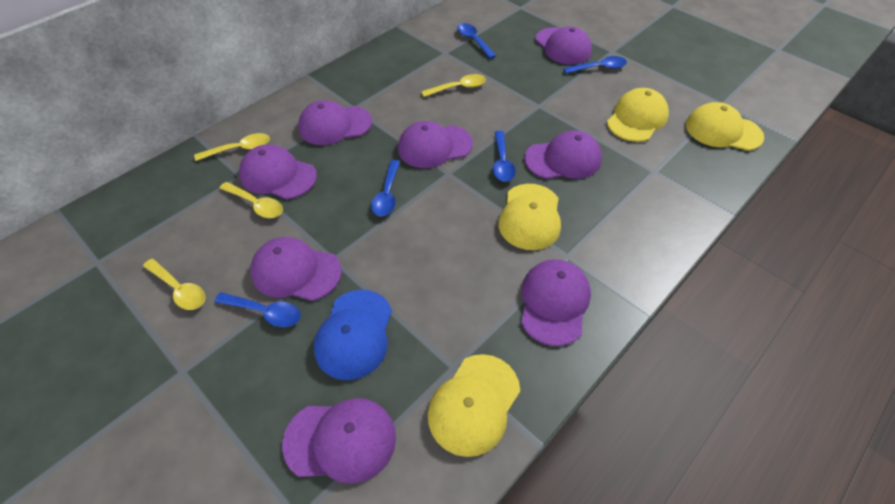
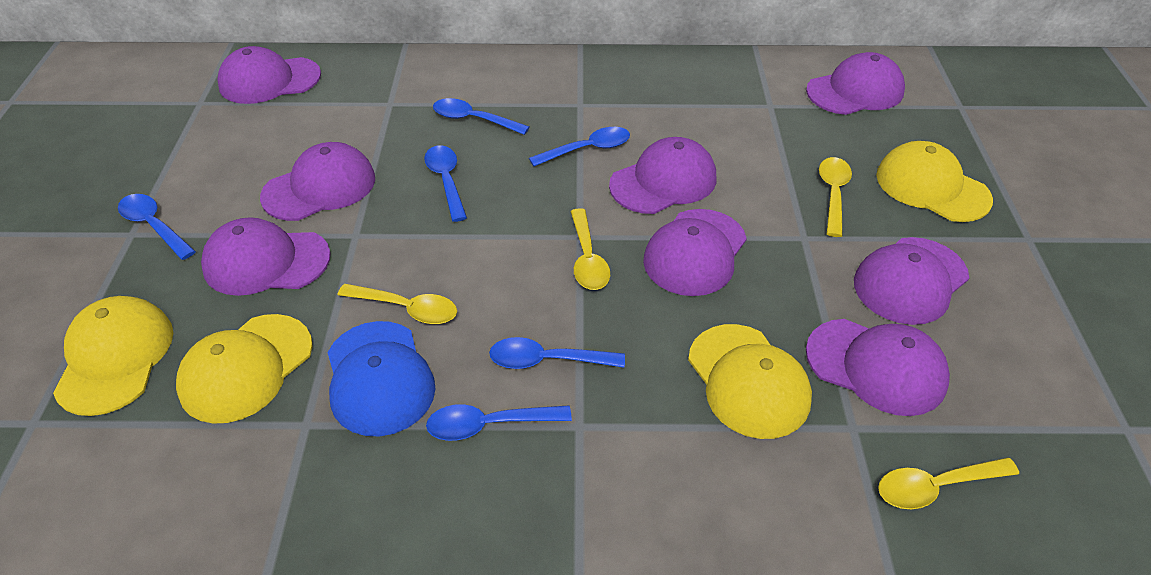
blue spoon: 5 -> 6

